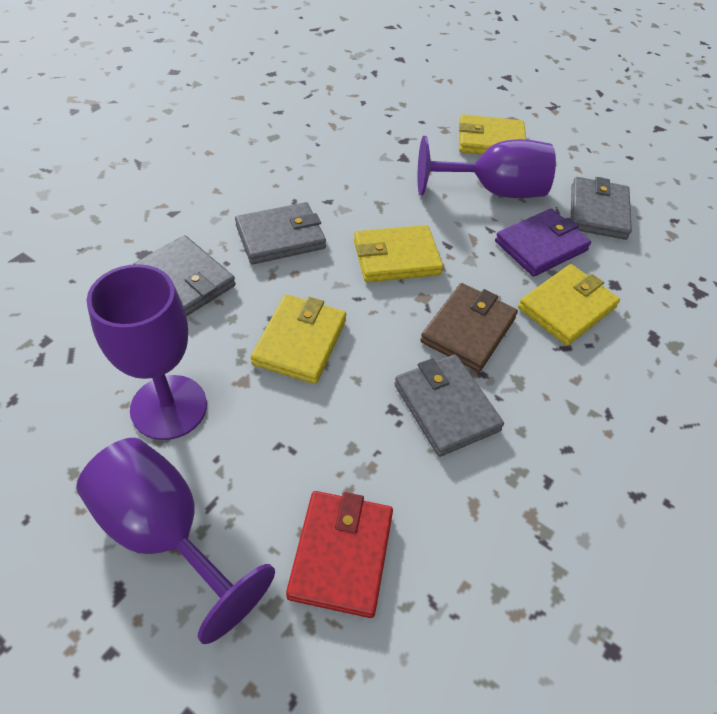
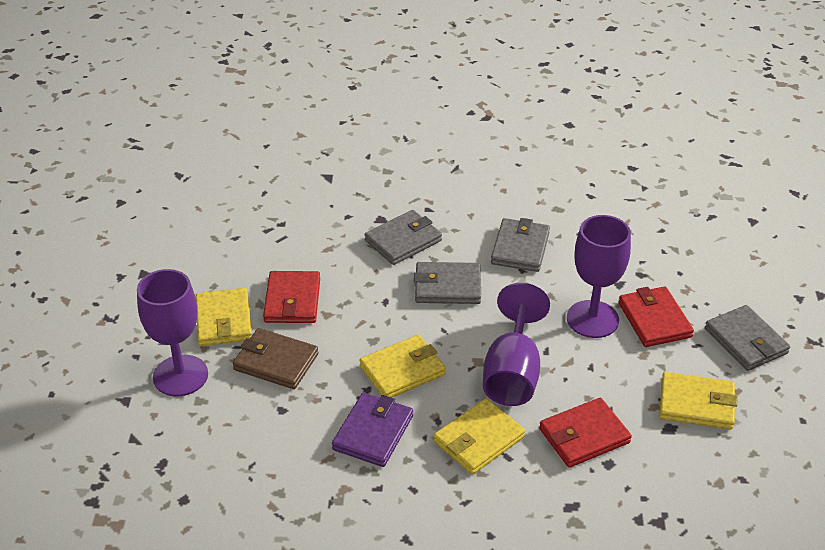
red wallet: 1 -> 3

